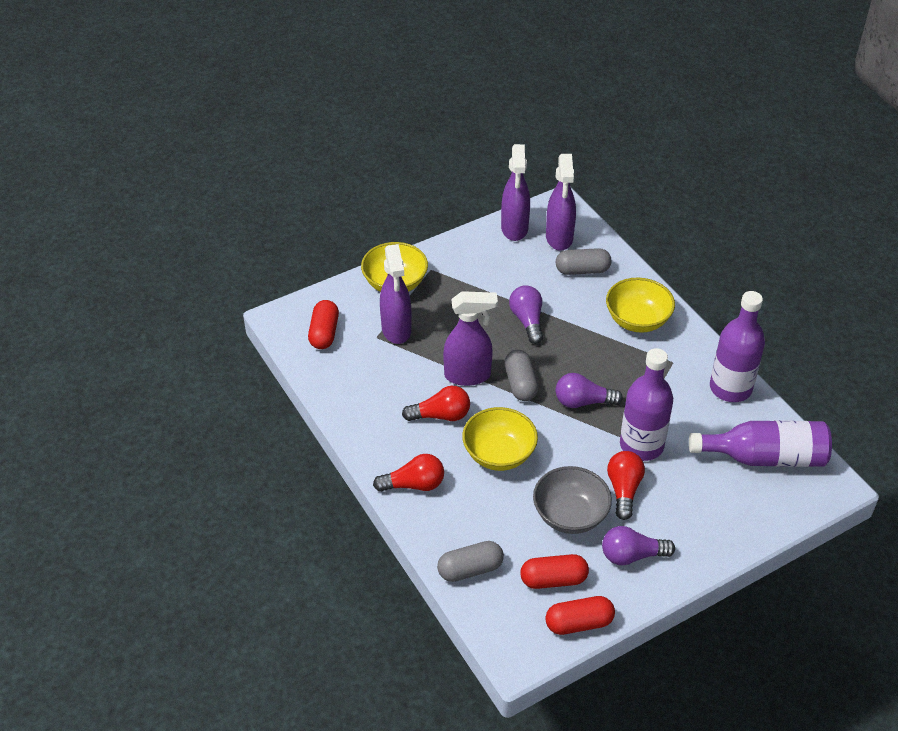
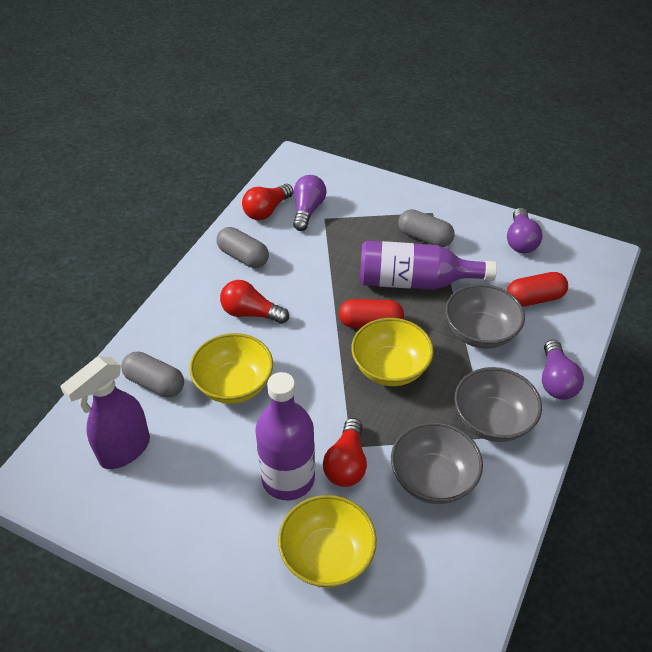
grey bowl: 1 -> 3
purple bottle: 3 -> 2
purple spray bottle: 4 -> 1
red capsule: 3 -> 2

